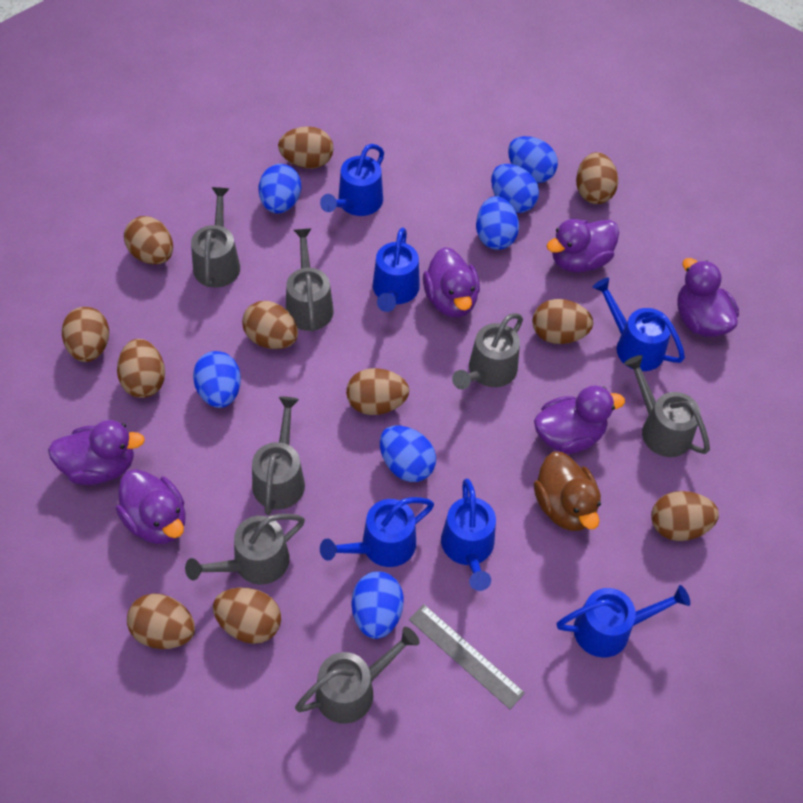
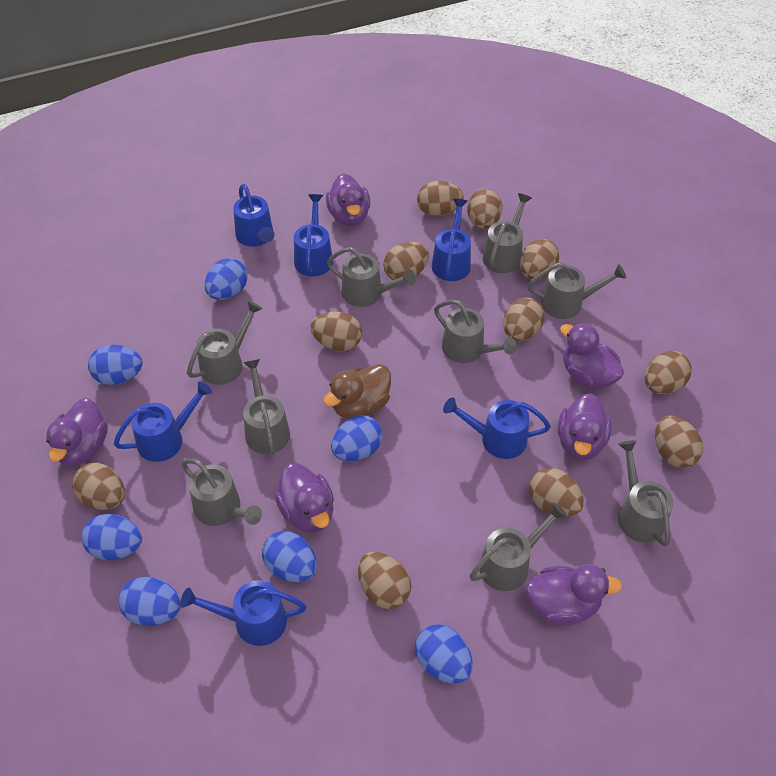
grey ruler: 1 -> 0
grey watering can: 7 -> 9

